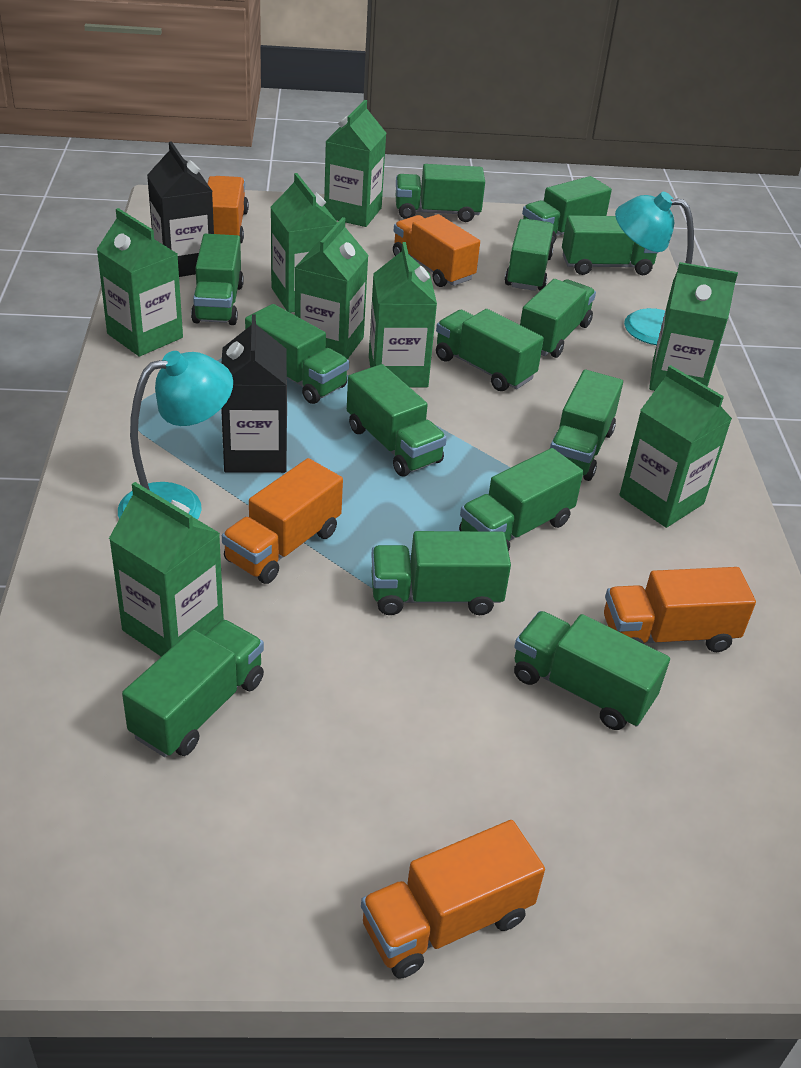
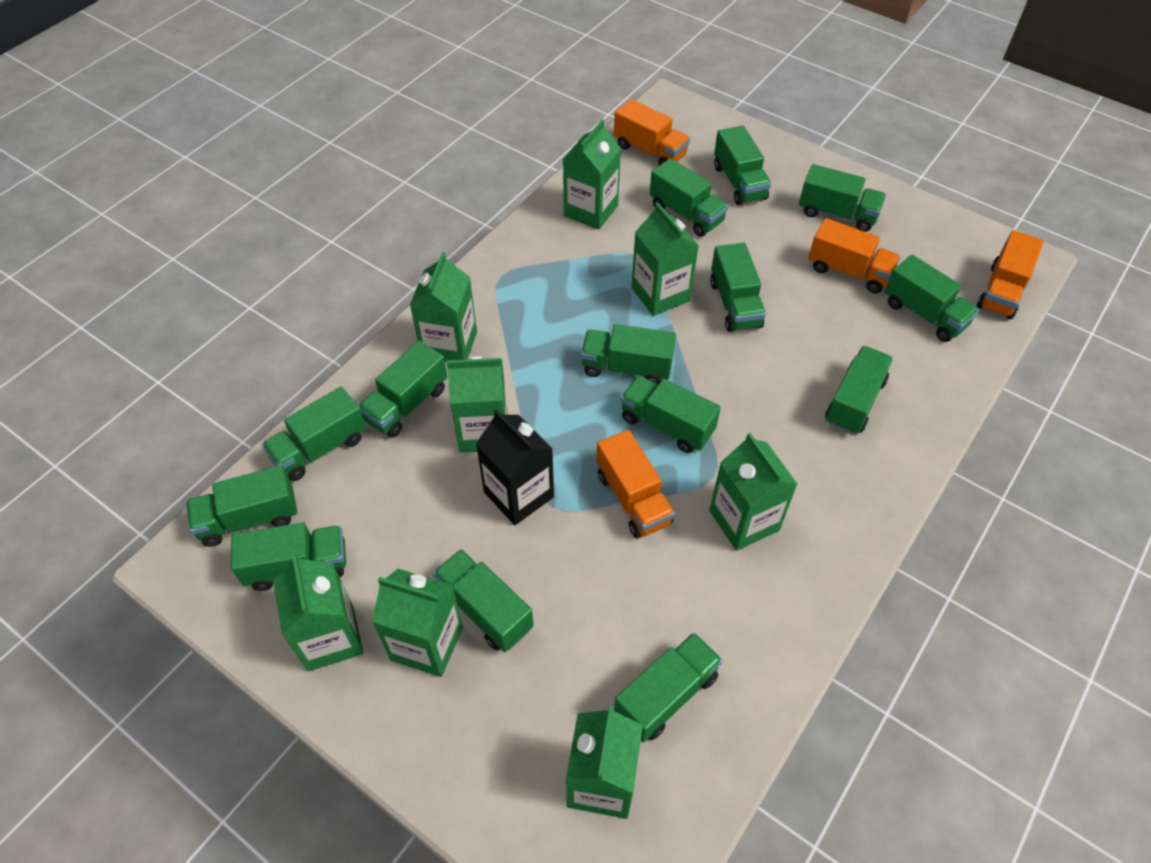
black carton: 2 -> 1
orange truck: 5 -> 4
turquoise lamp: 2 -> 0

